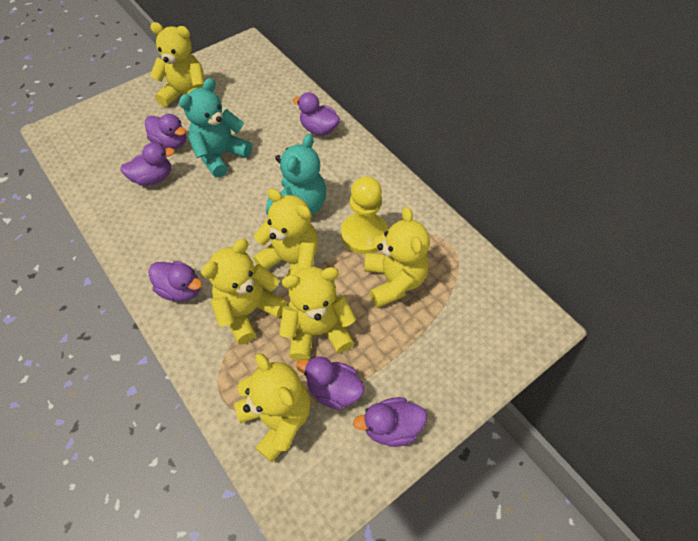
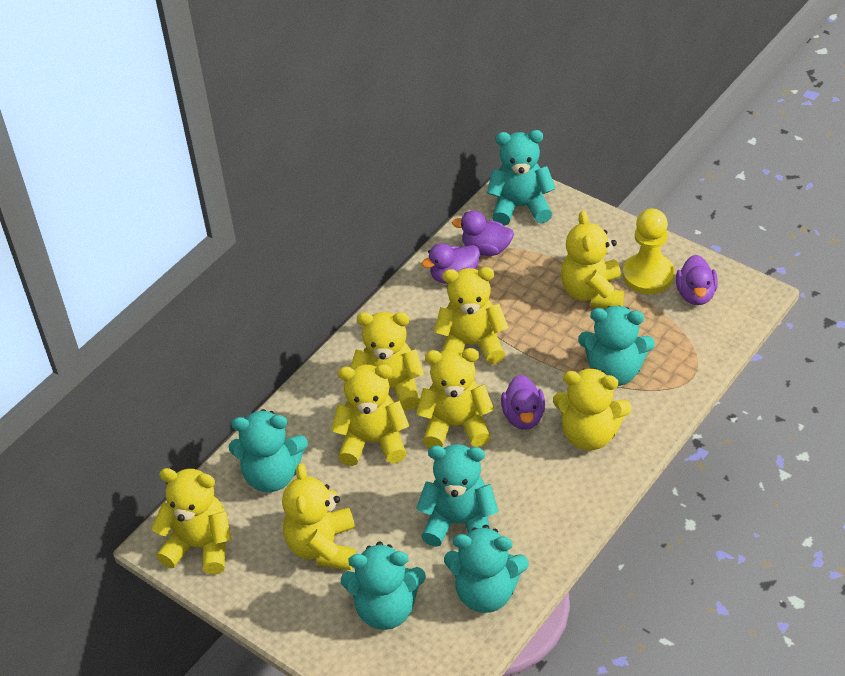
purple duck: 6 -> 4
turquoise teddy bear: 2 -> 6
yellow teddy bear: 6 -> 8

